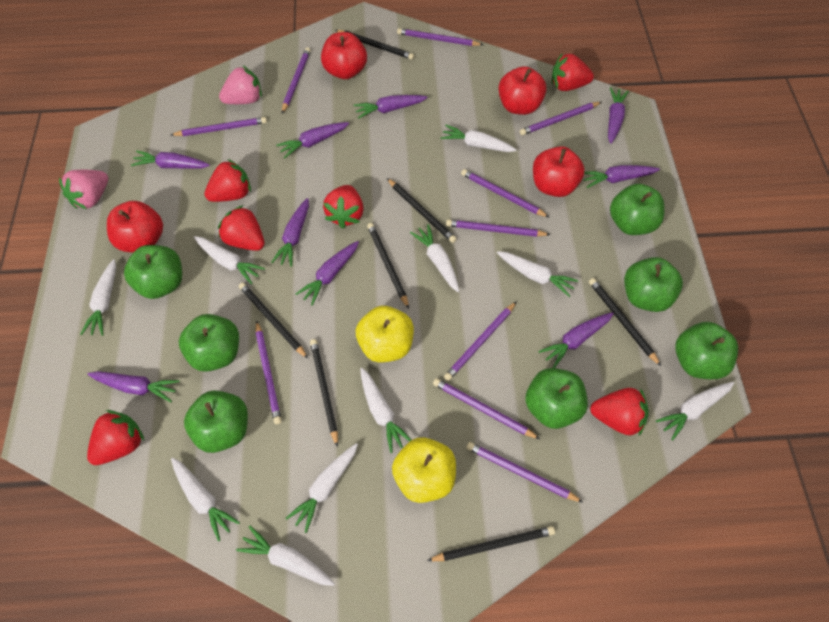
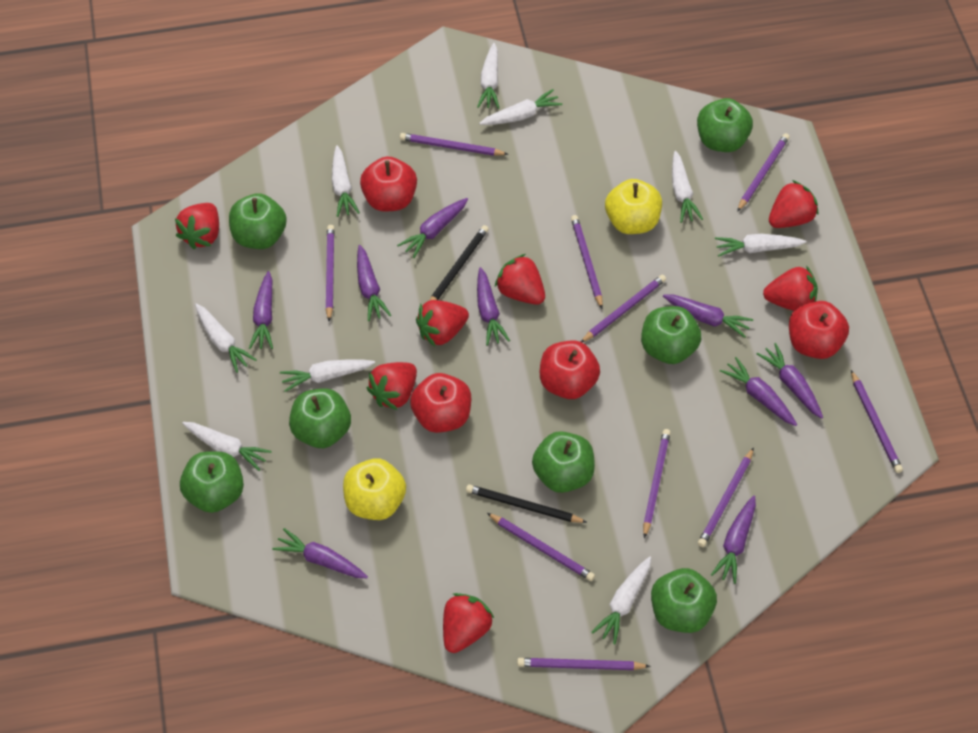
black pencil: 7 -> 2
pink strawberry: 2 -> 0
red strawberry: 6 -> 7
white carrot: 10 -> 9

